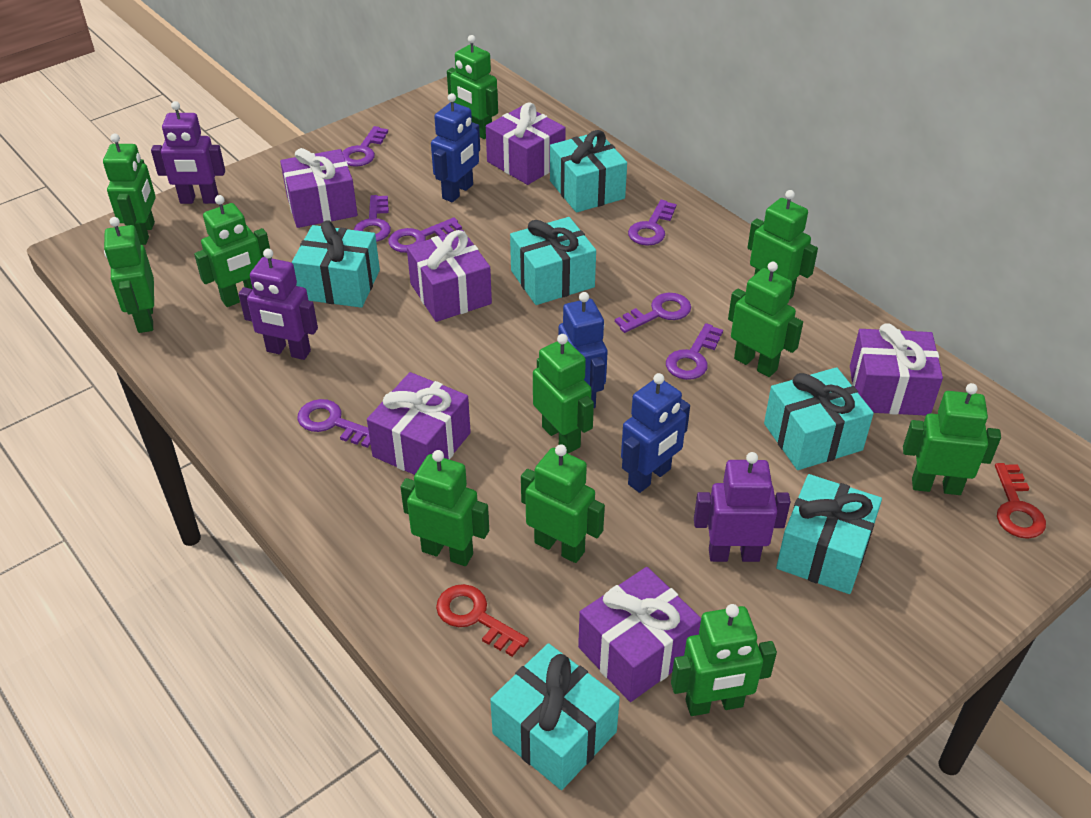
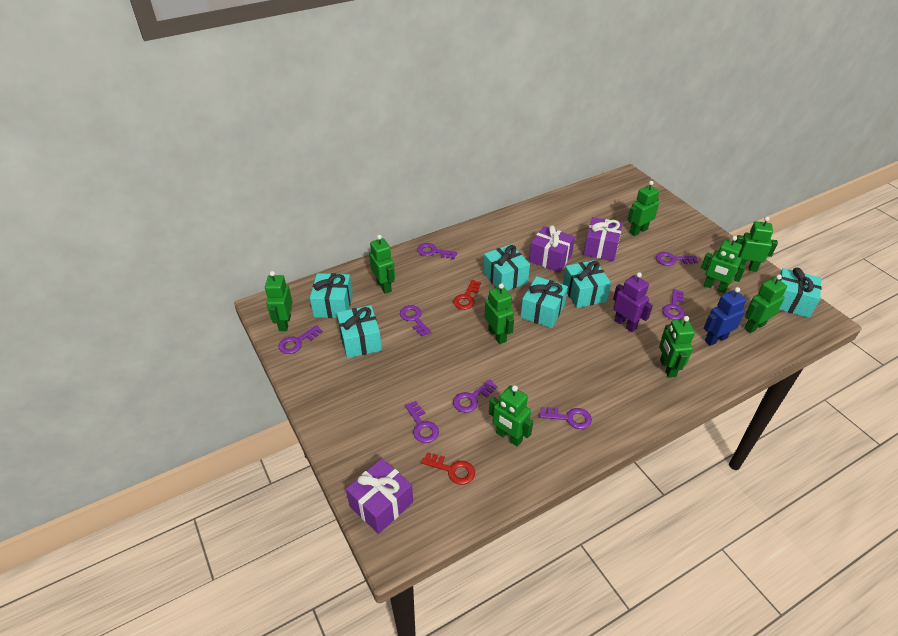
blue robot: 3 -> 1
green robot: 11 -> 9
purple gift: 6 -> 3
purple key: 7 -> 8
purple robot: 3 -> 1

